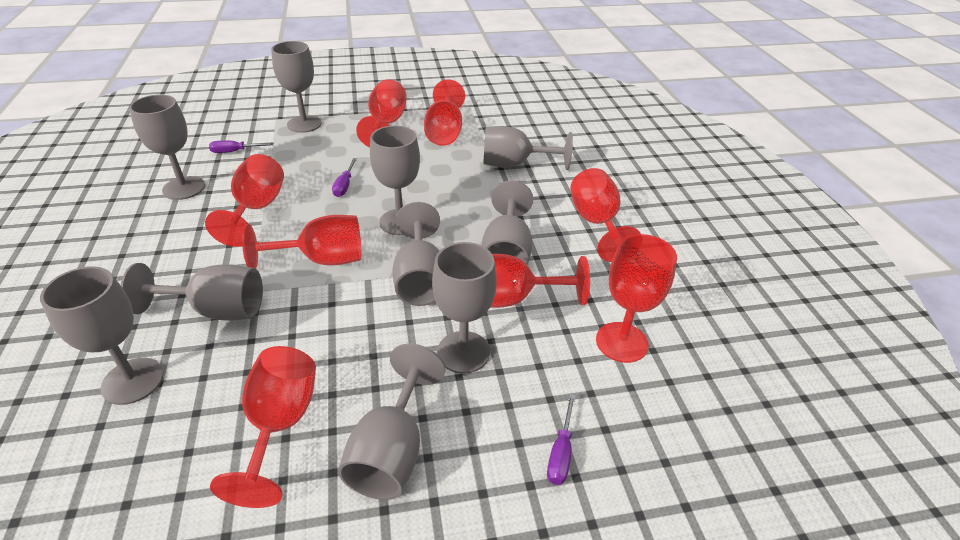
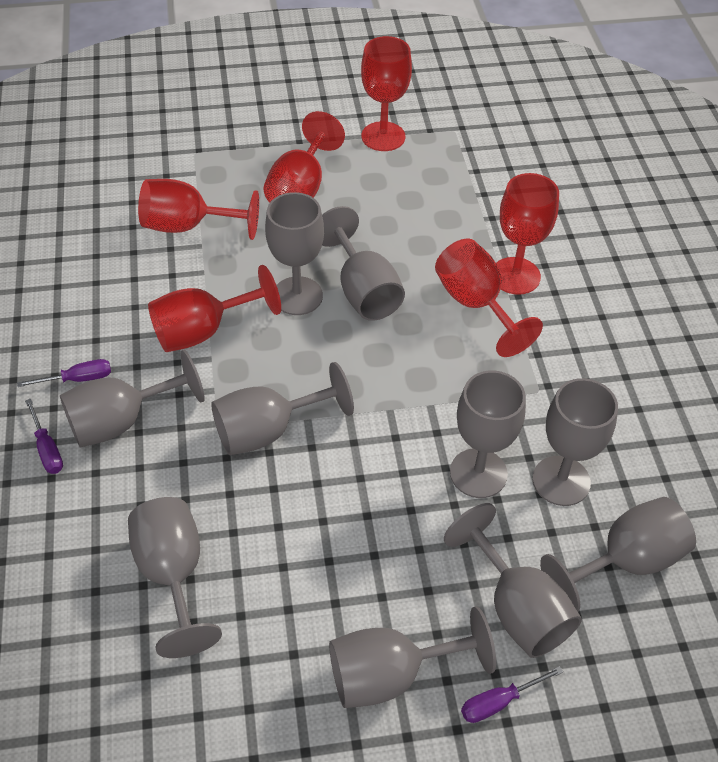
red goblet: 8 -> 6

